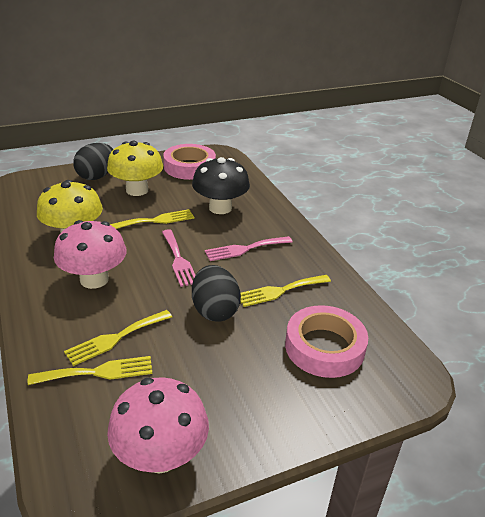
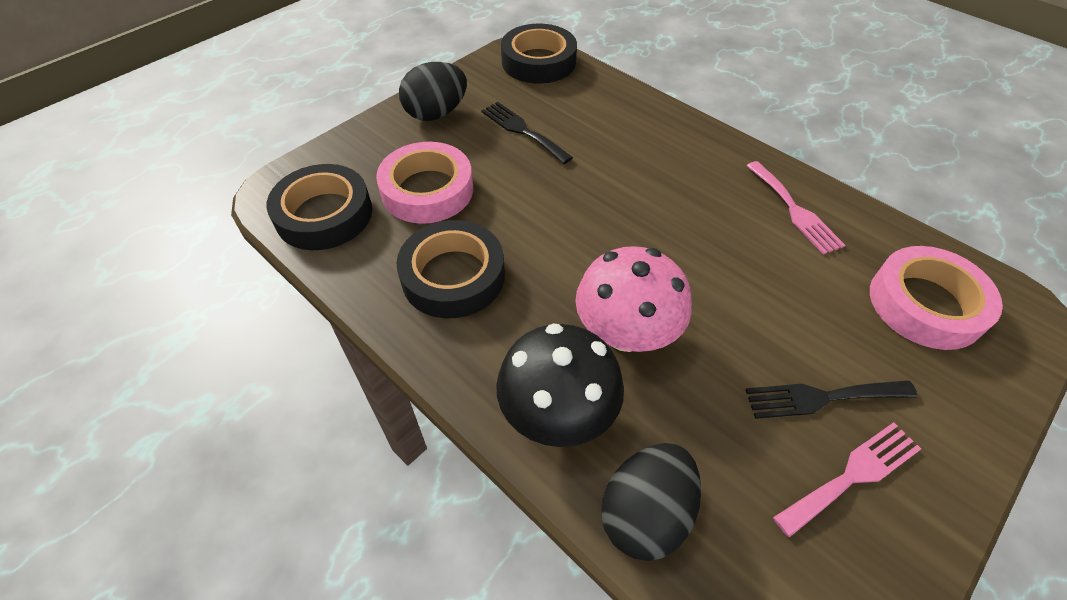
black fork: 0 -> 2
black tape: 0 -> 3
pink mushroom: 2 -> 1
yellow fork: 4 -> 0
yellow mushroom: 2 -> 0

